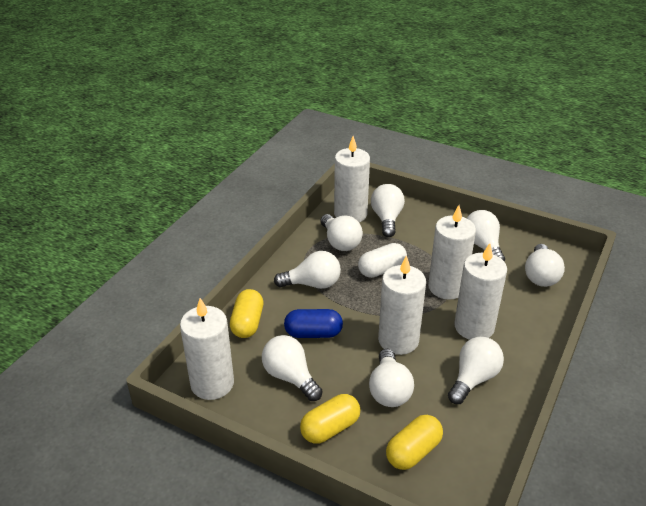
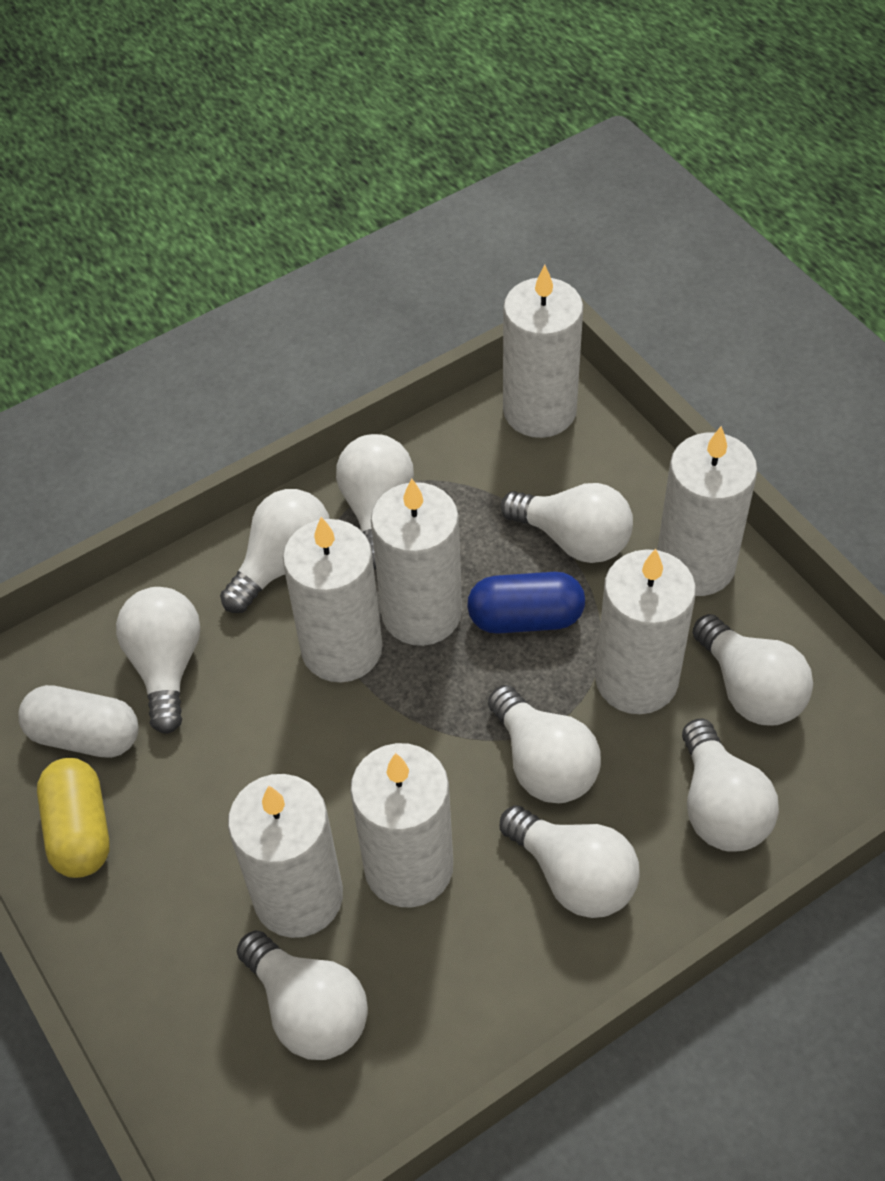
white candle: 5 -> 7
white light bulb: 8 -> 9
yellow capsule: 3 -> 1

